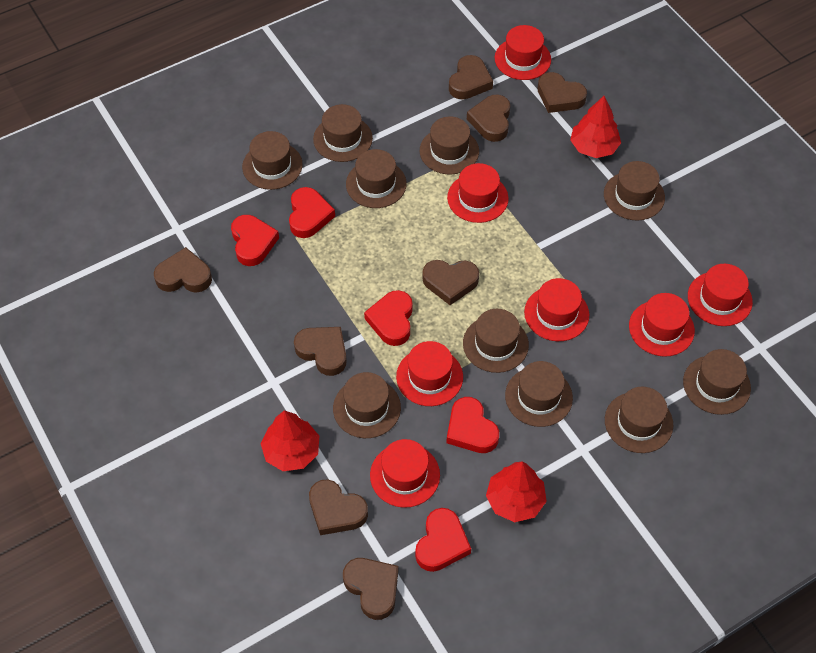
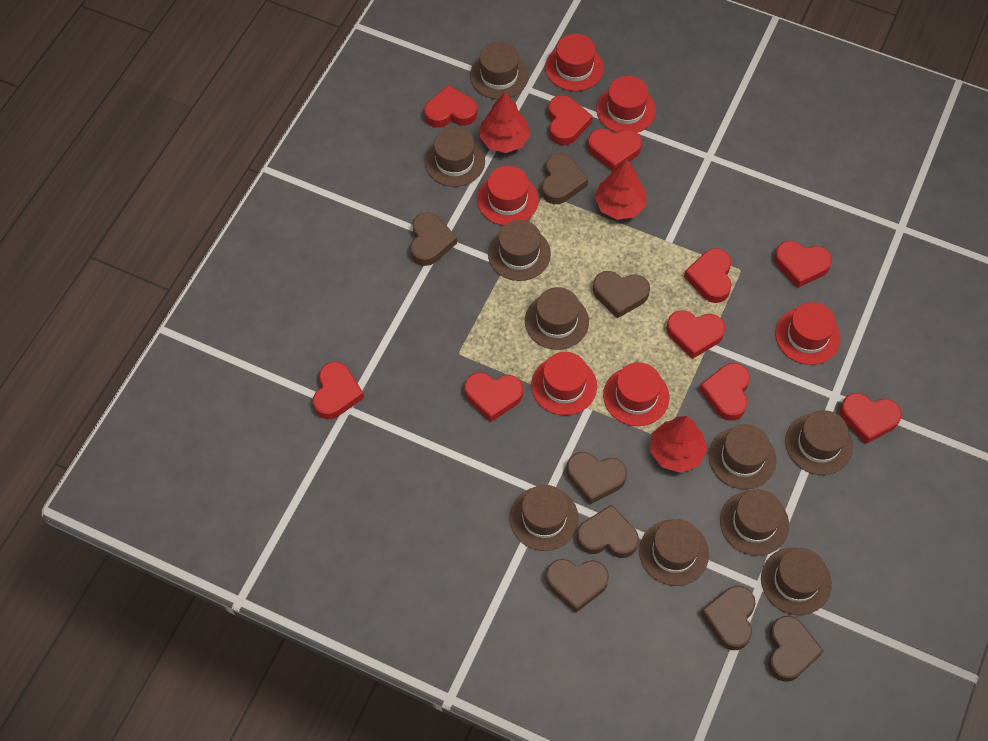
red hat: 7 -> 6
red heart: 5 -> 10

